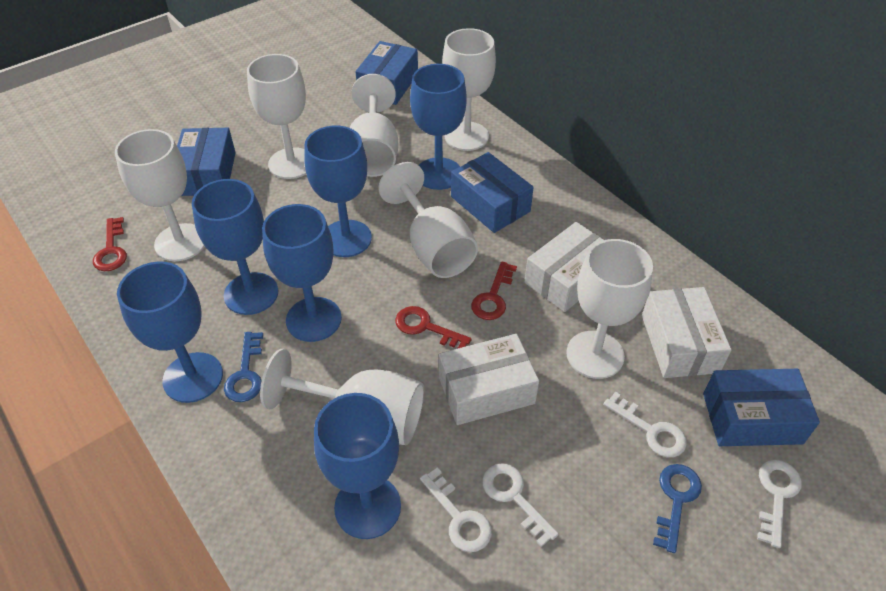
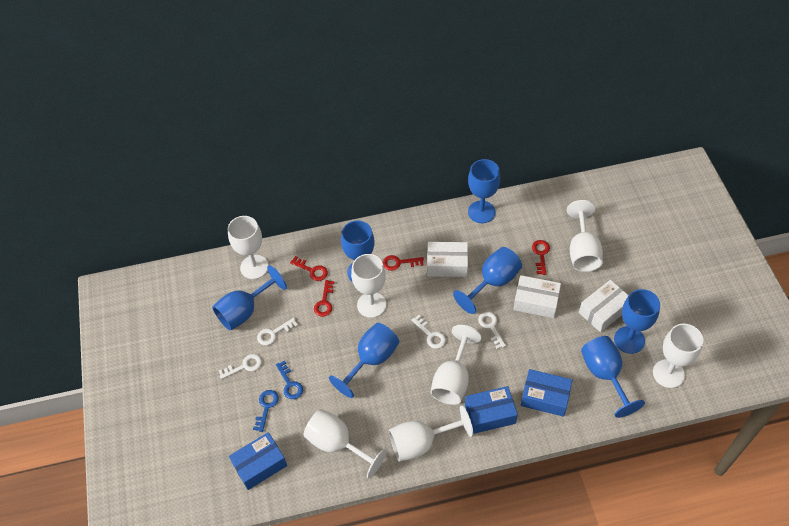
blue box: 4 -> 3
blue goblet: 6 -> 7
red key: 3 -> 4

